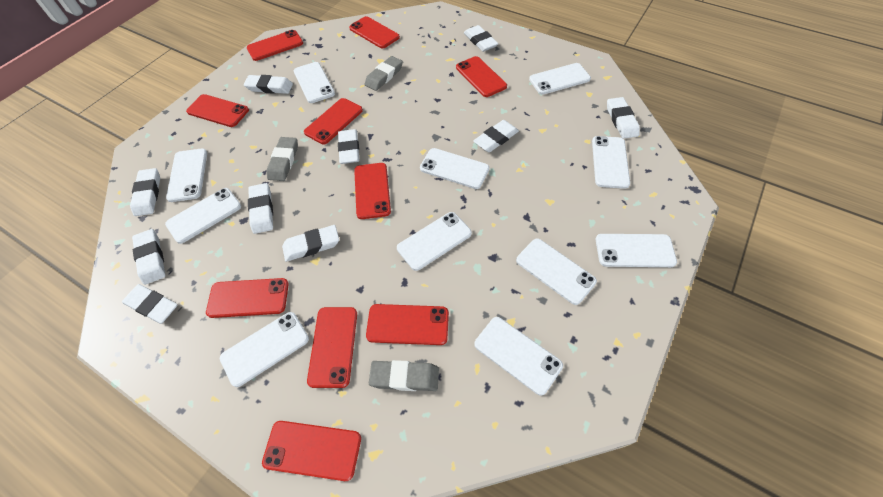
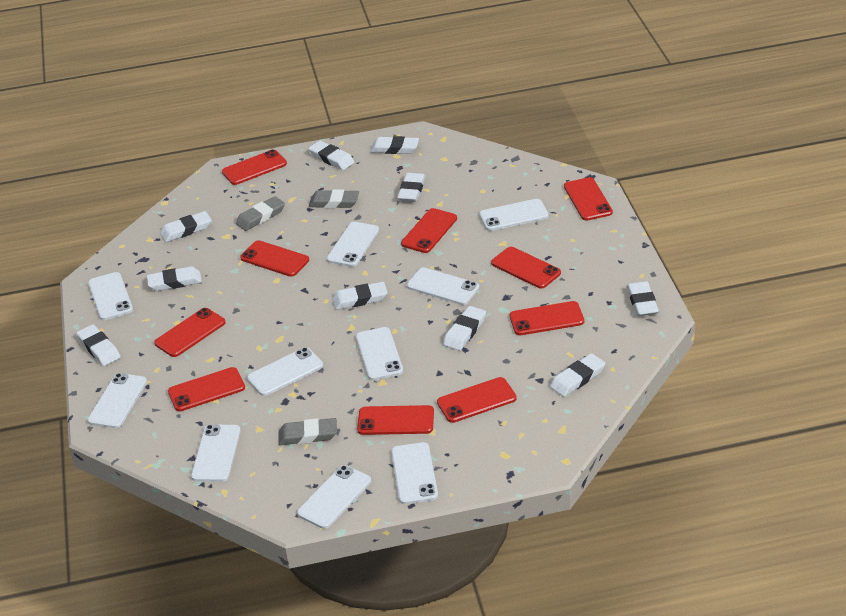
white phone: 11 -> 10

